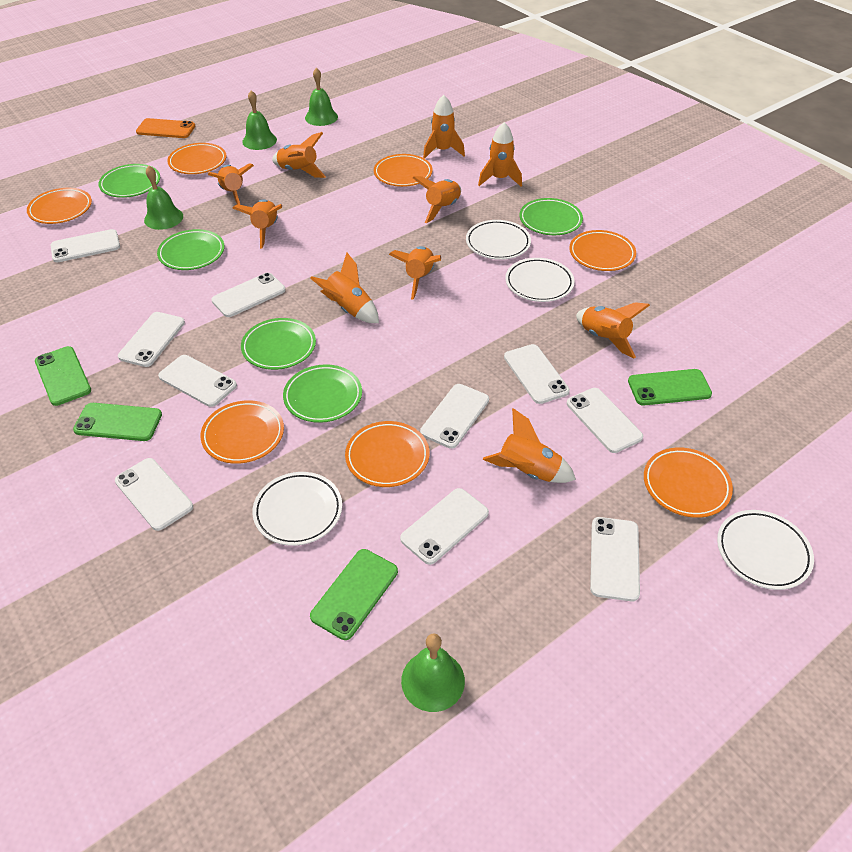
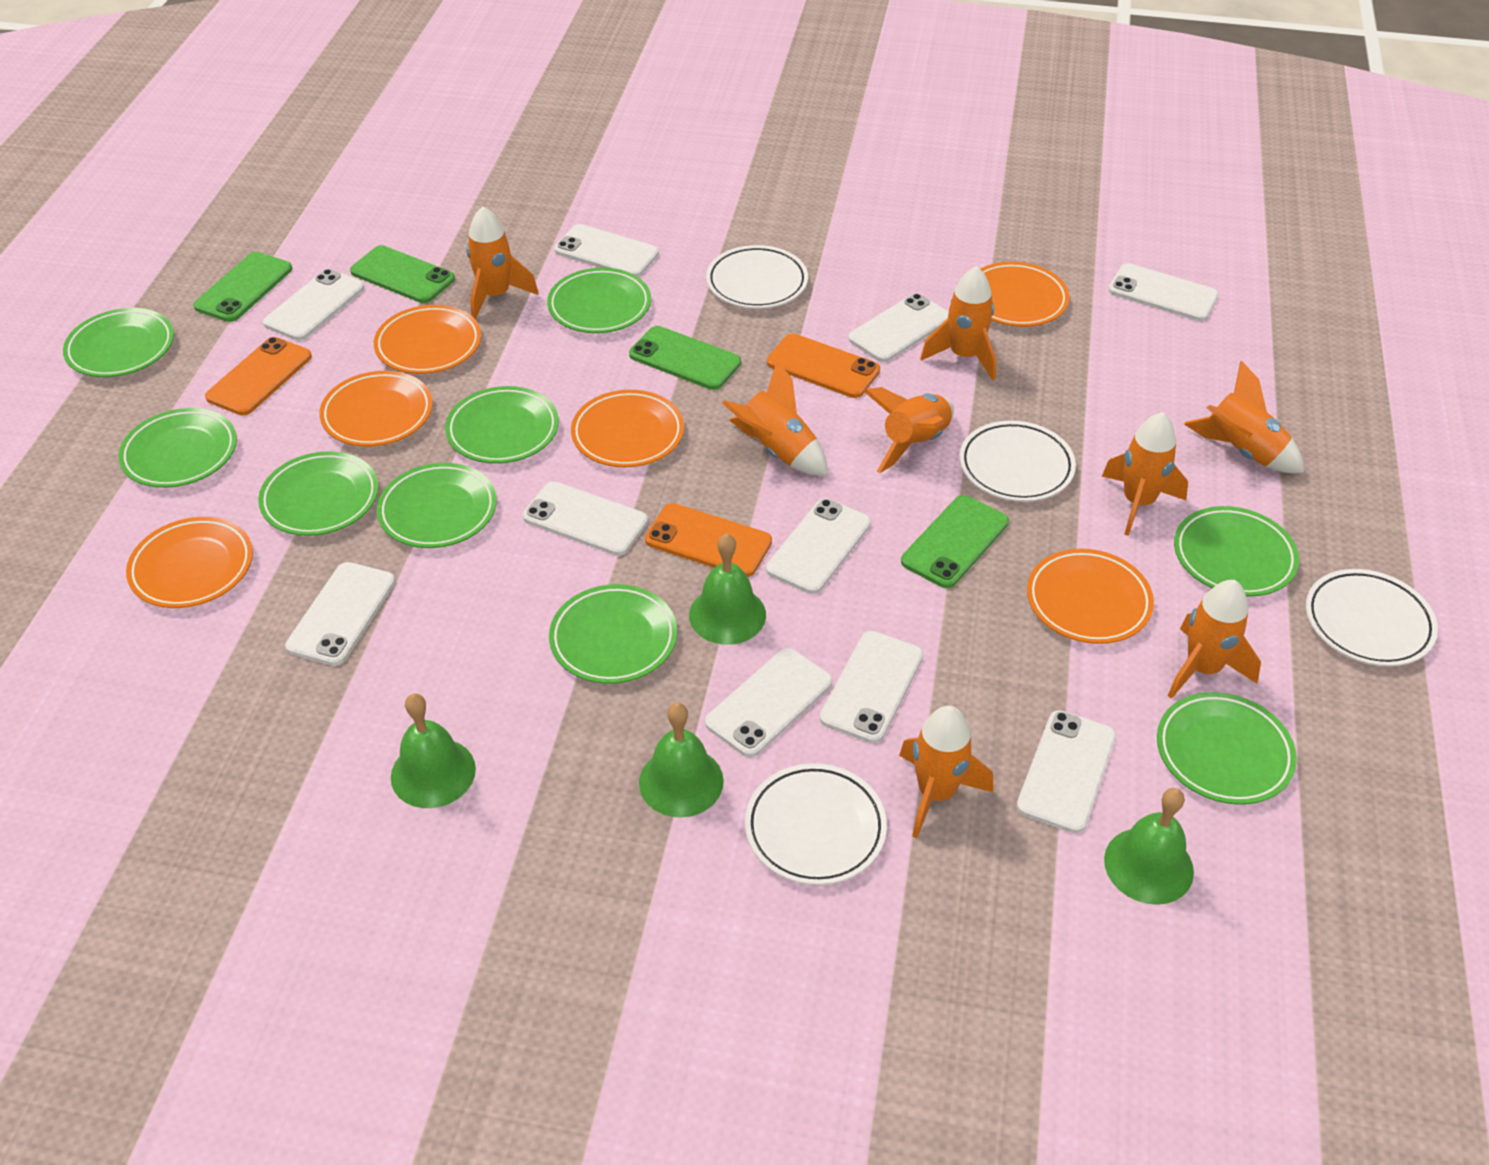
green plate: 5 -> 9
orange phone: 1 -> 3
orange plate: 7 -> 6
orange rocket: 10 -> 8

